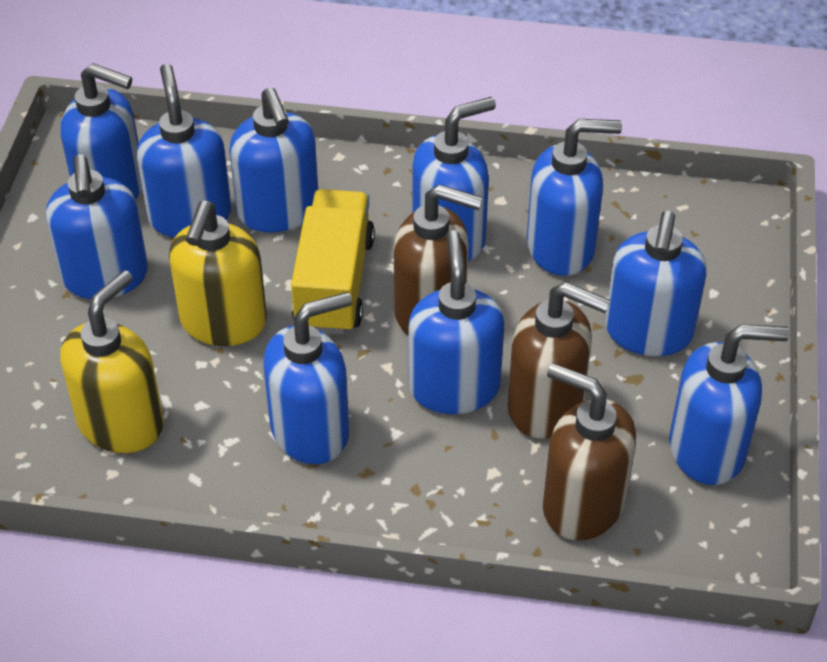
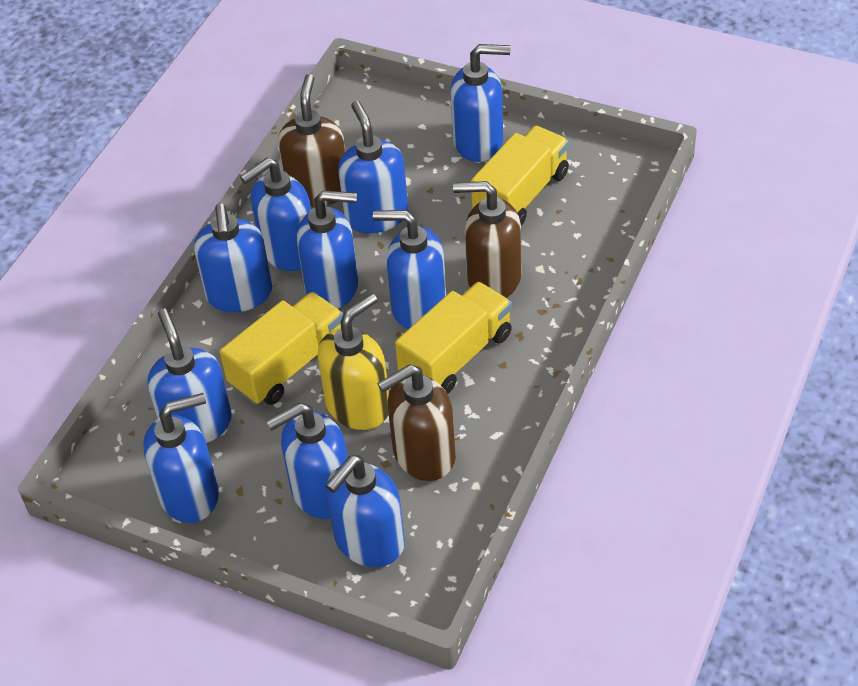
yellow soap dispenser: 2 -> 1
yellow truck: 1 -> 3

